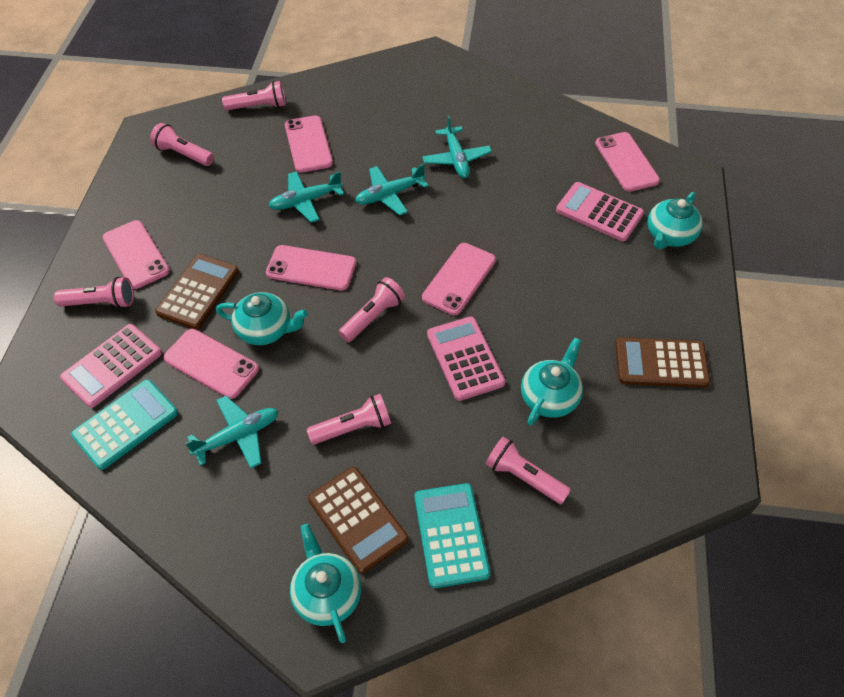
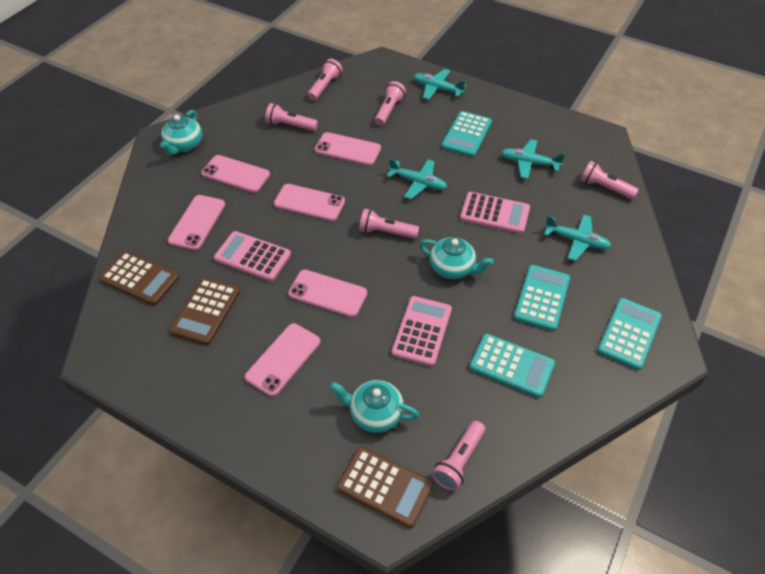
turquoise calculator: 2 -> 4
turquoise teapot: 4 -> 3

